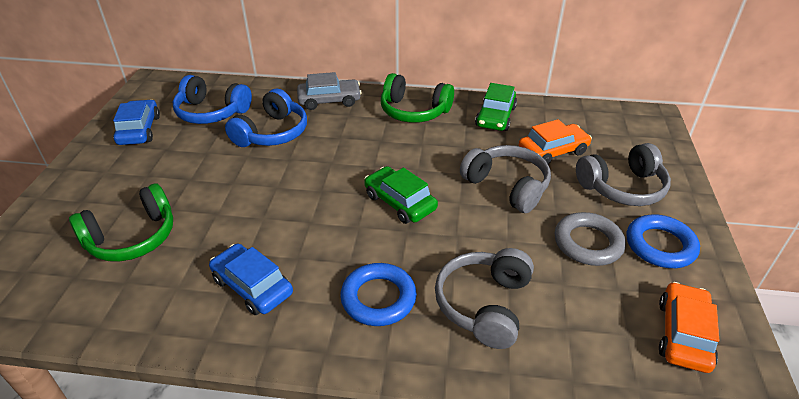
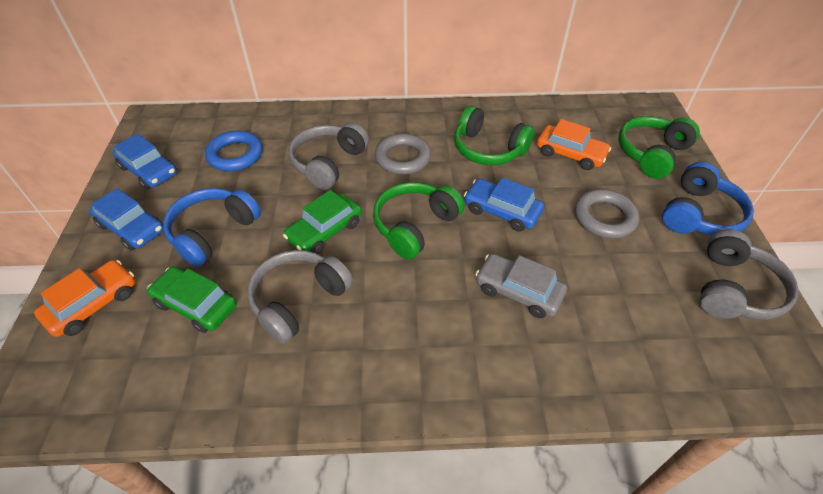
blue car: 2 -> 3
blue ring: 2 -> 1
green headphones: 2 -> 3
grey ring: 1 -> 2

